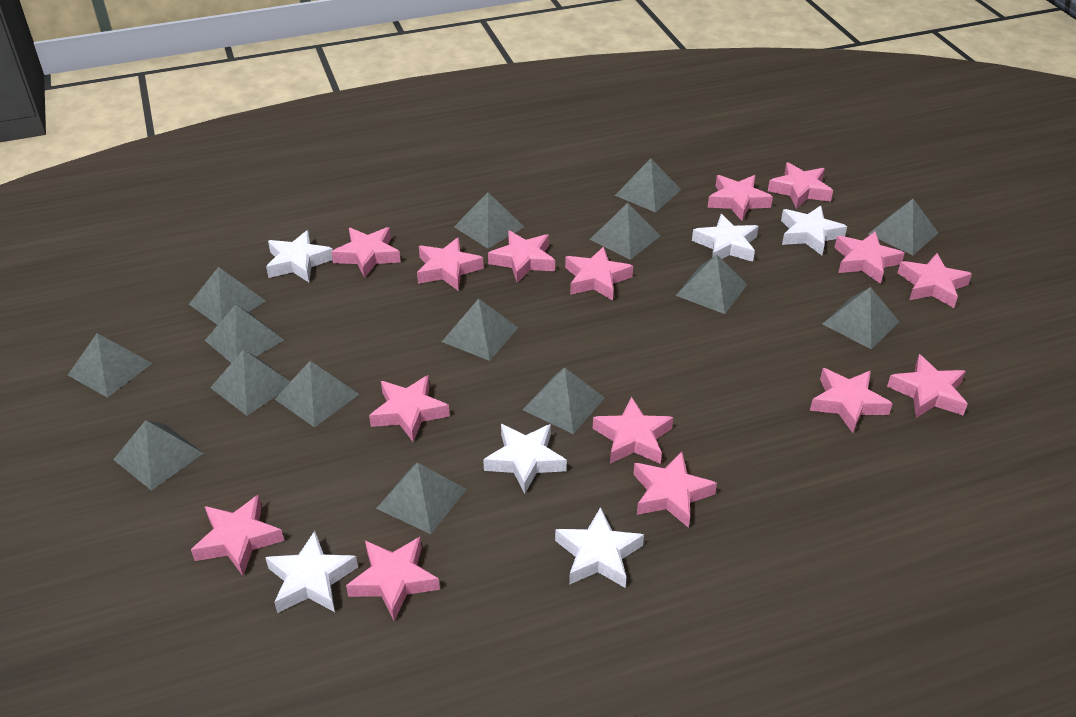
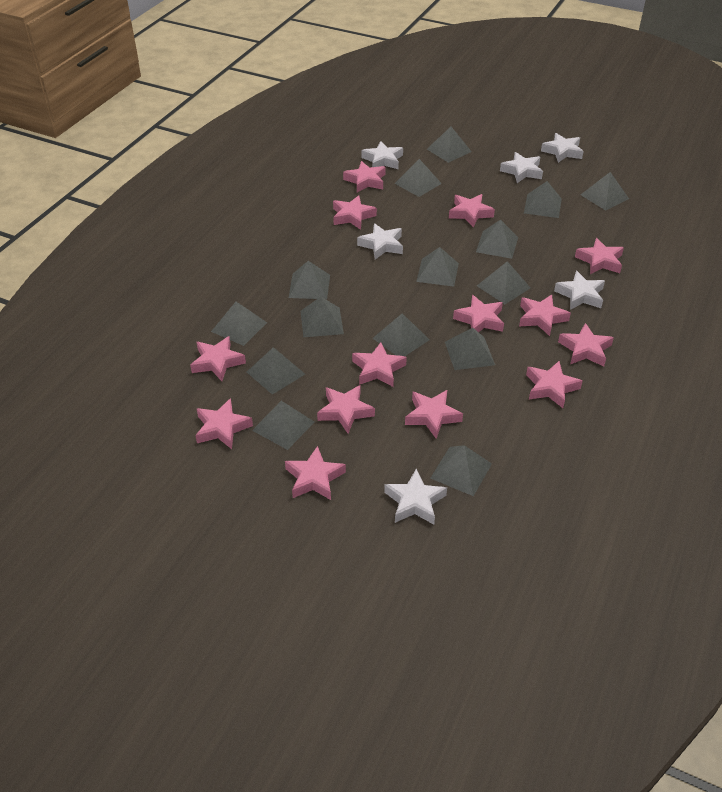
pink star: 15 -> 14

